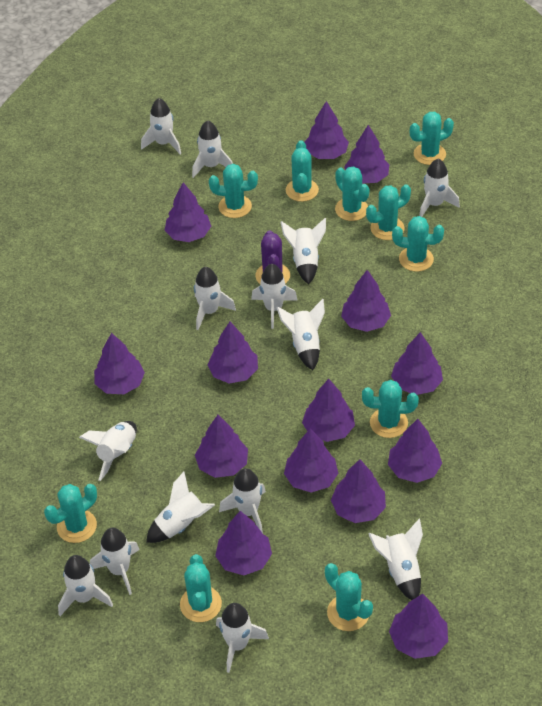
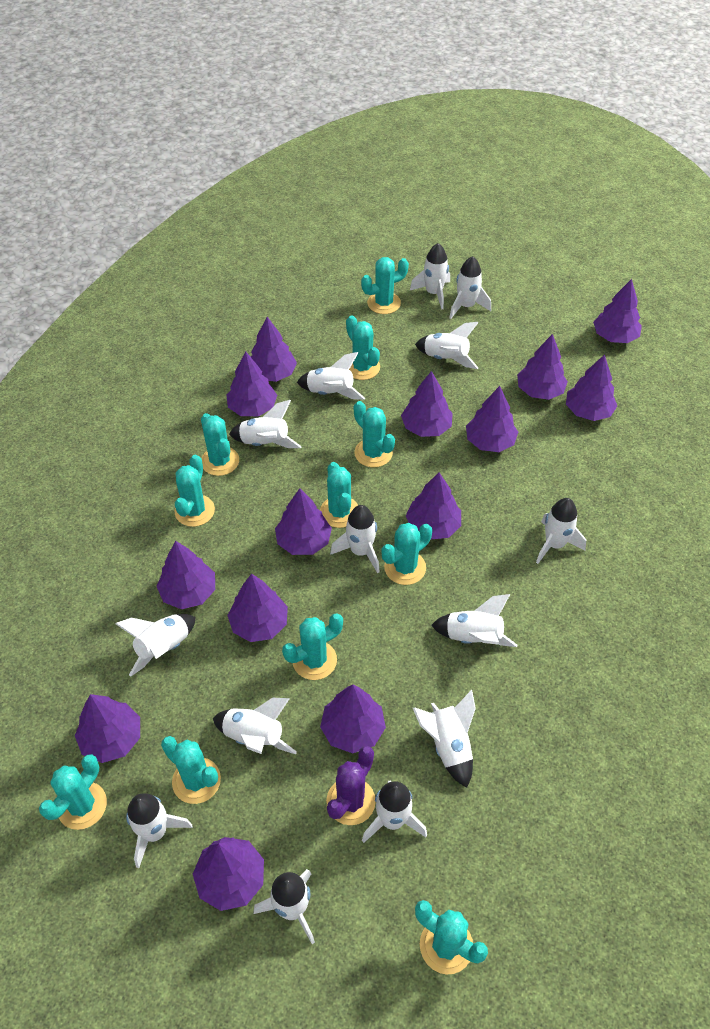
turquoise cactus: 10 -> 11

